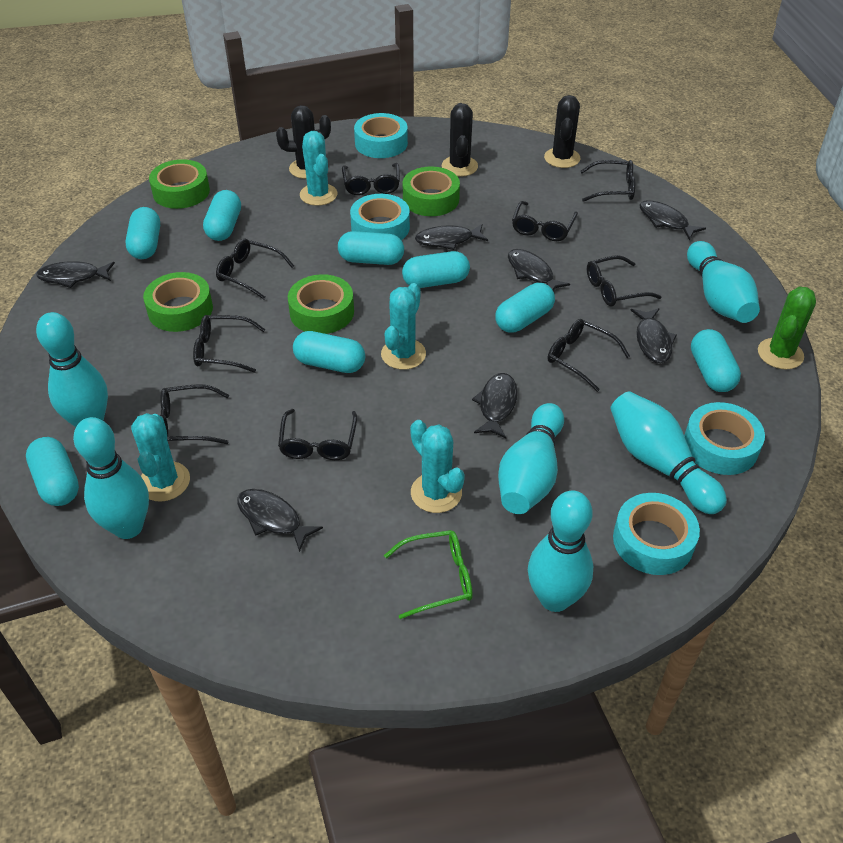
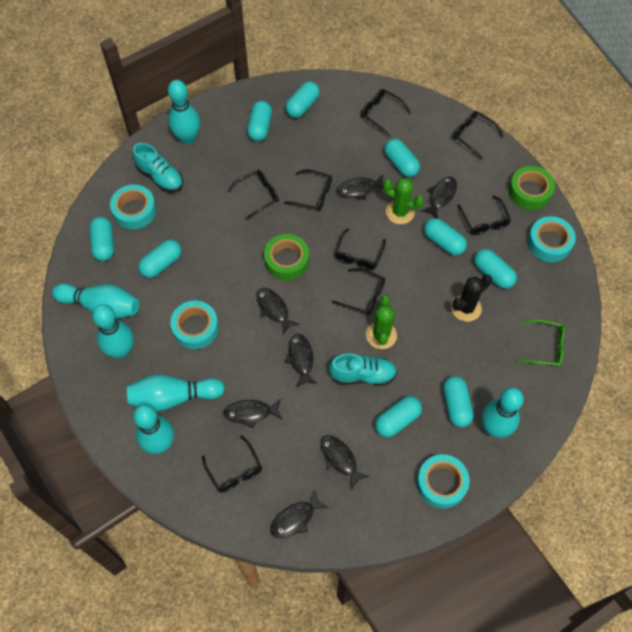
black cactus: 3 -> 1
black glasses: 9 -> 8
green cactus: 1 -> 2
green tape: 4 -> 2
turquoise cactus: 4 -> 0
turquoise capsule: 8 -> 9
turquoise shoe: 0 -> 2

